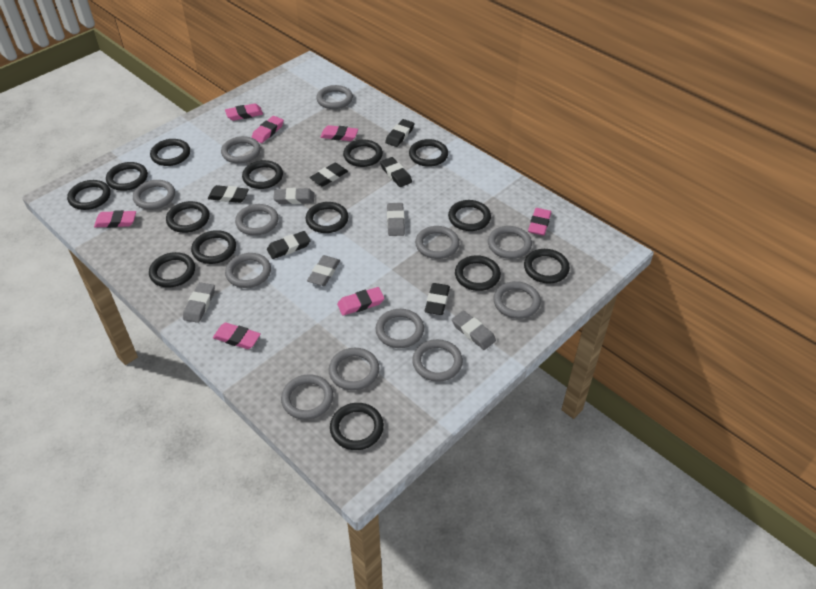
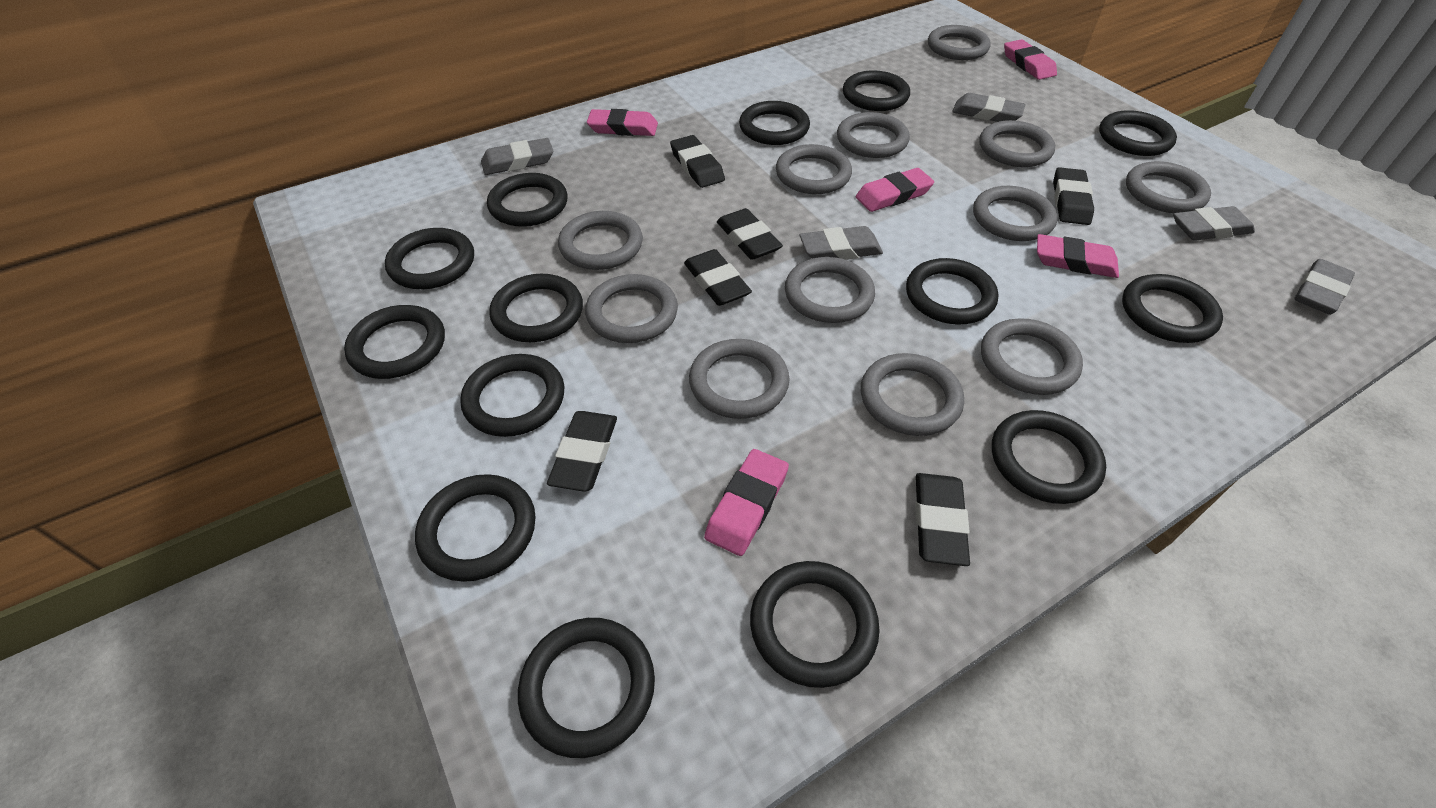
pink eraser: 7 -> 5

